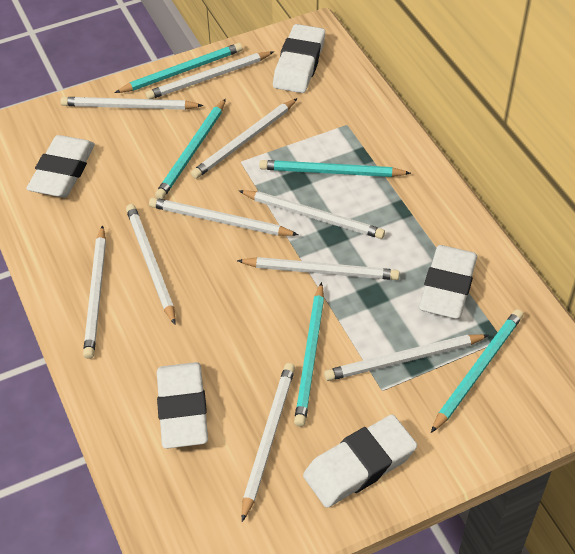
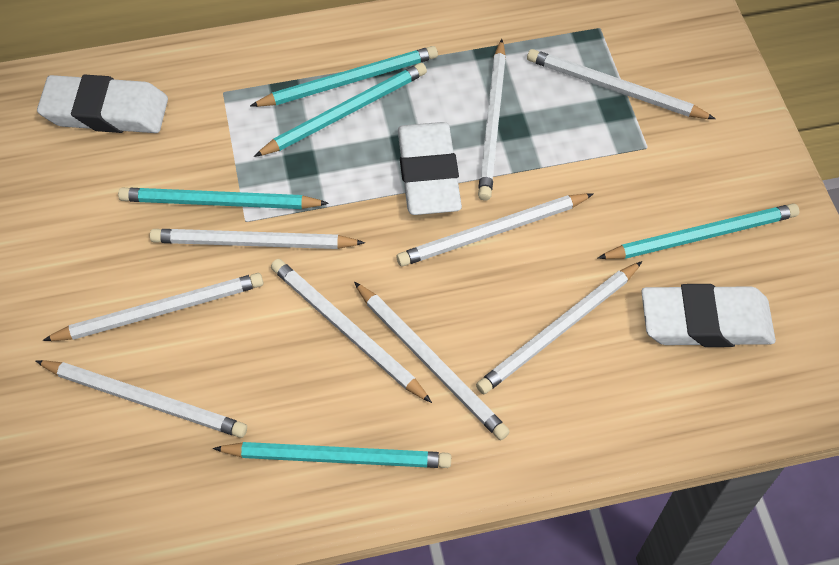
white eraser: 5 -> 3
white pencil: 10 -> 9

